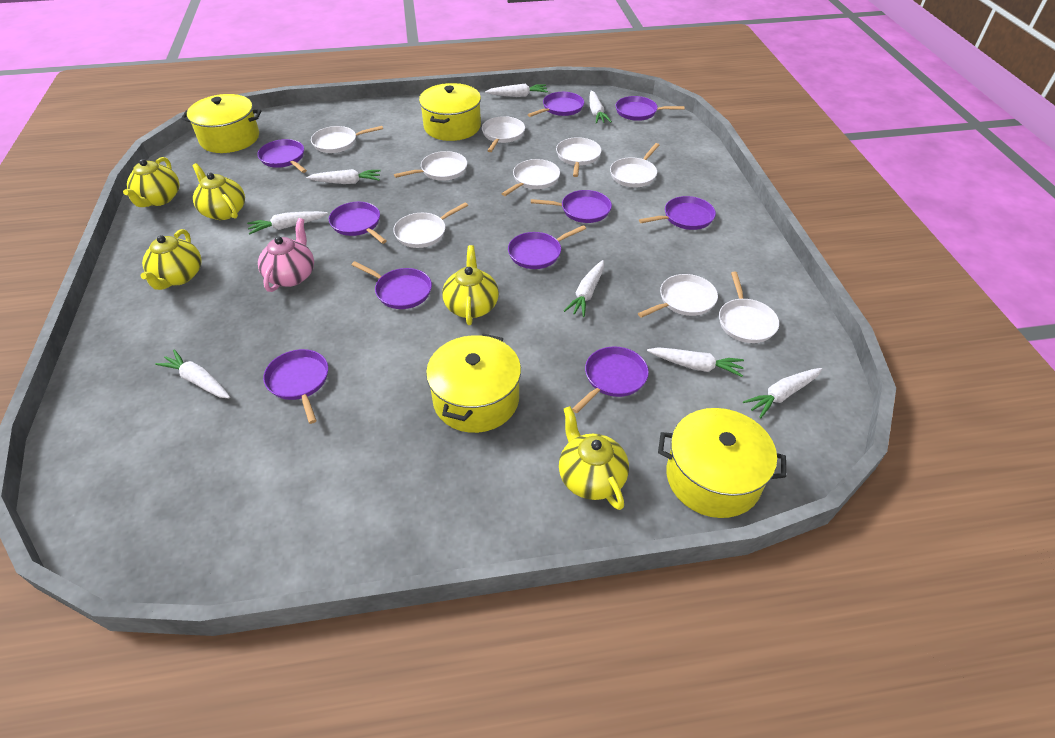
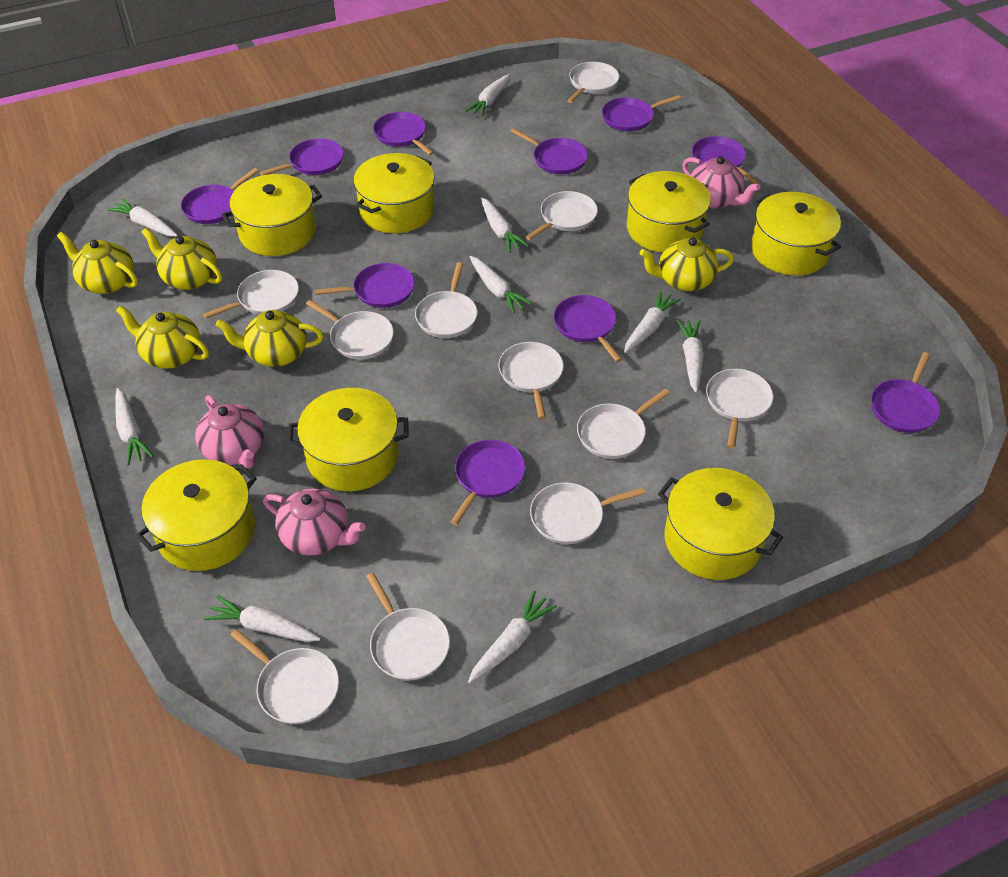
pink teapot: 1 -> 3
white carrot: 8 -> 9
white pan: 9 -> 11
yellow pot: 4 -> 7

